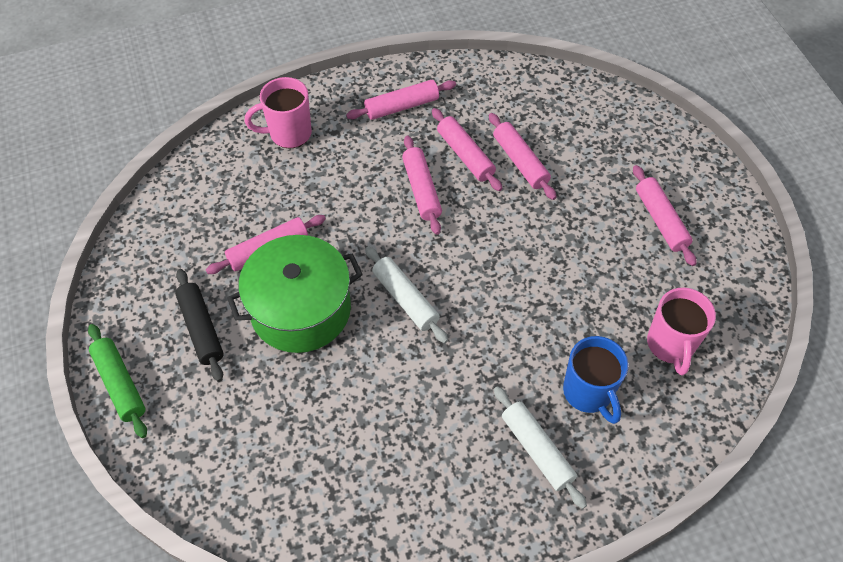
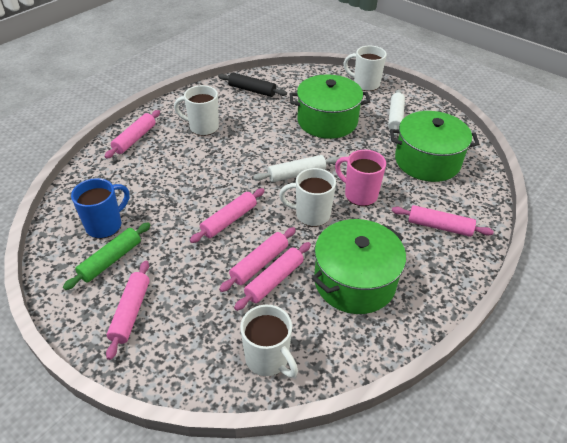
green pot: 1 -> 3
pink mug: 2 -> 1
white mug: 0 -> 4

